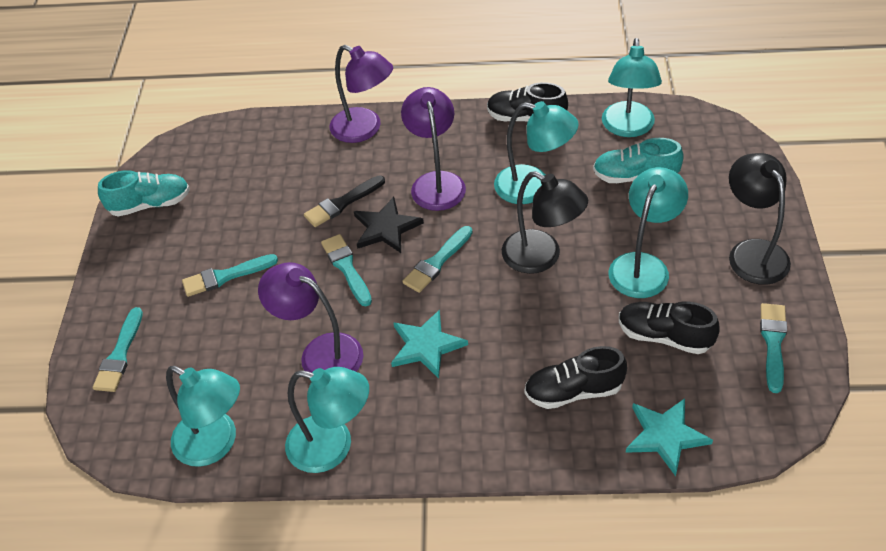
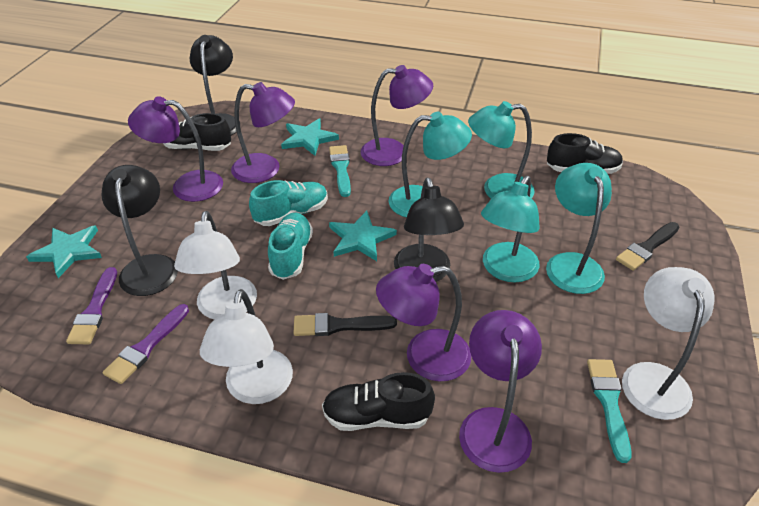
black brush: 1 -> 2
black lamp: 2 -> 3
black star: 1 -> 0
purple brush: 0 -> 2
purple lamp: 3 -> 5
turquoise brush: 5 -> 2
turquoise lamp: 5 -> 4
turquoise star: 2 -> 3
white lamp: 0 -> 3

